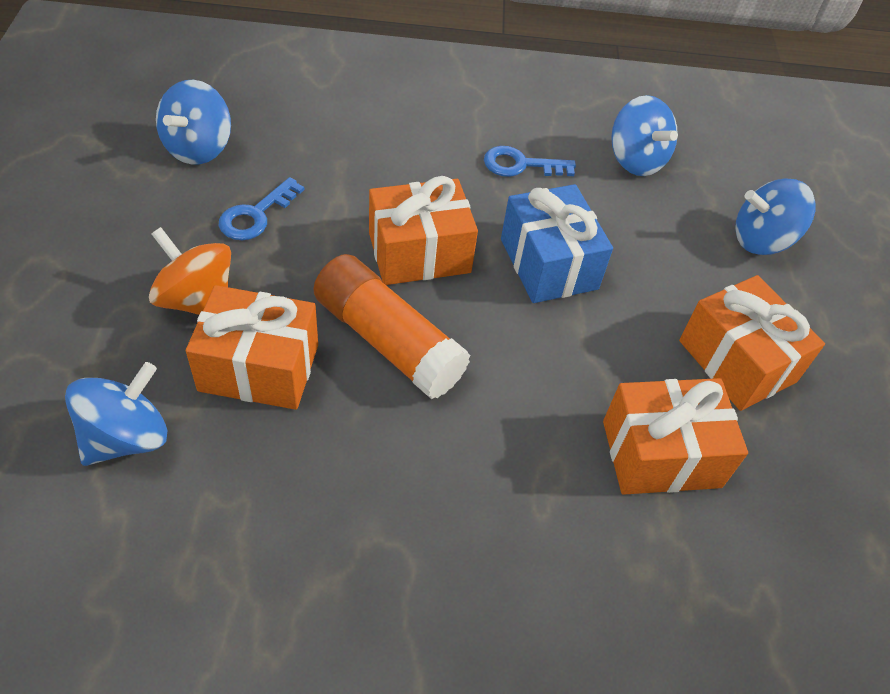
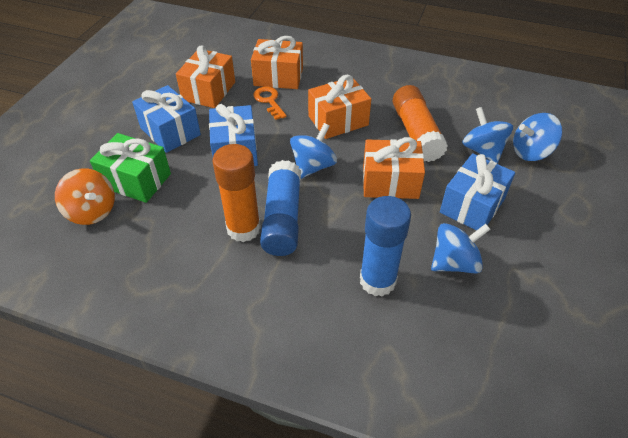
blue gift: 1 -> 3
blue glue stick: 0 -> 2
blue key: 2 -> 0
green gift: 0 -> 1
orange glue stick: 1 -> 2
orange key: 0 -> 1

